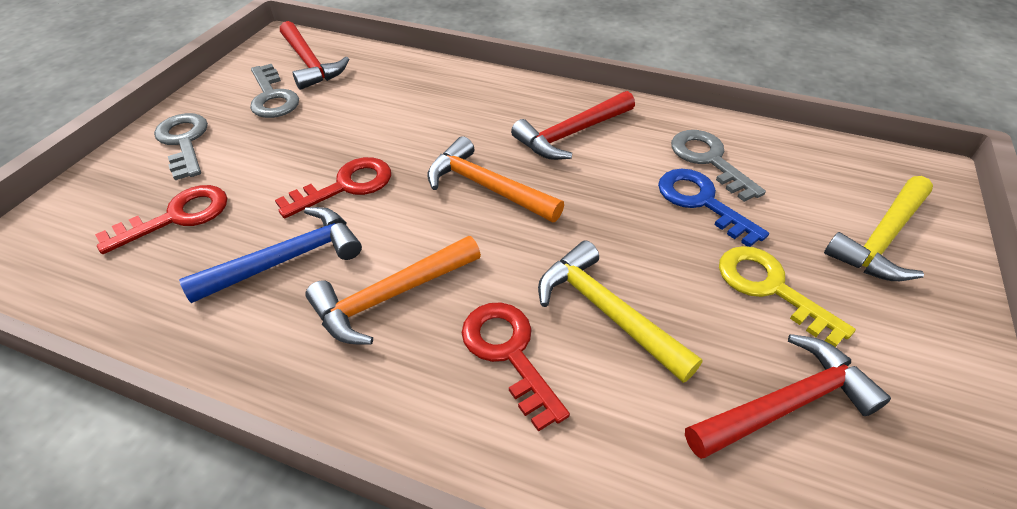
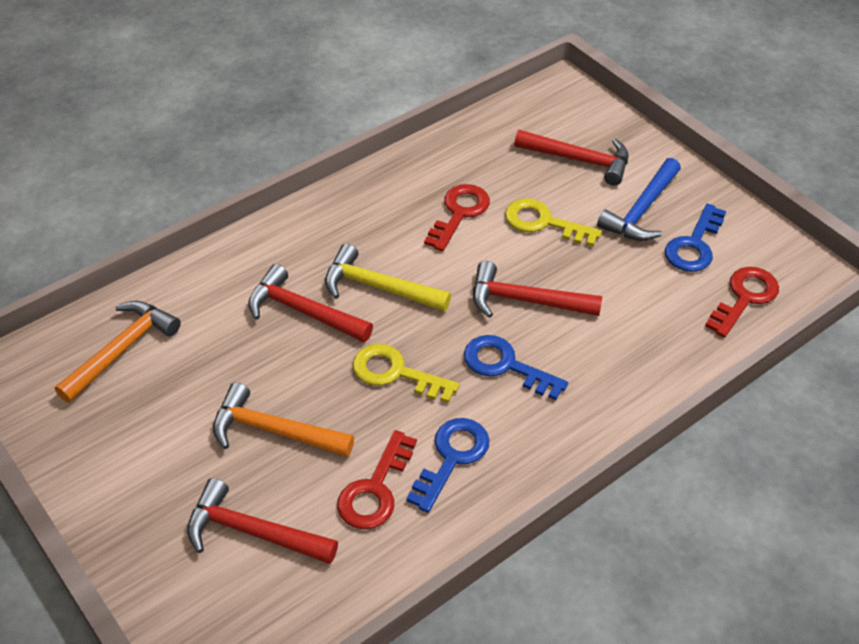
blue key: 1 -> 3
grey key: 3 -> 0
red hammer: 3 -> 4
yellow hammer: 2 -> 1
yellow key: 1 -> 2

